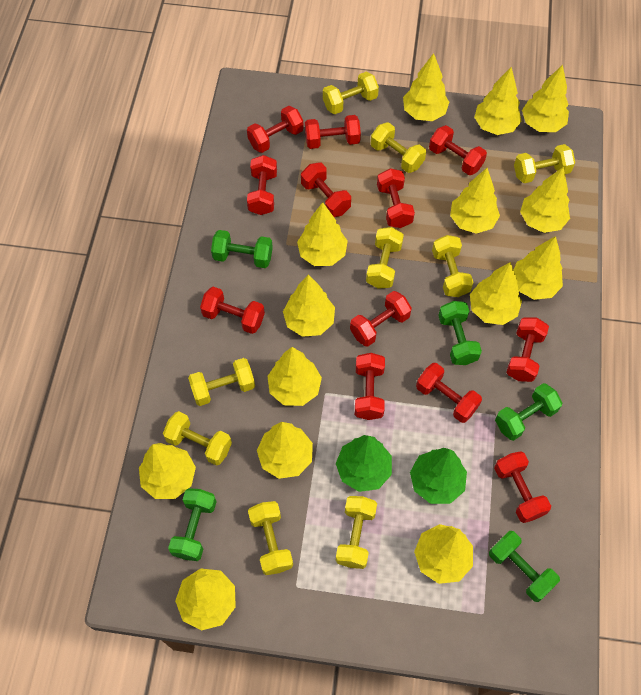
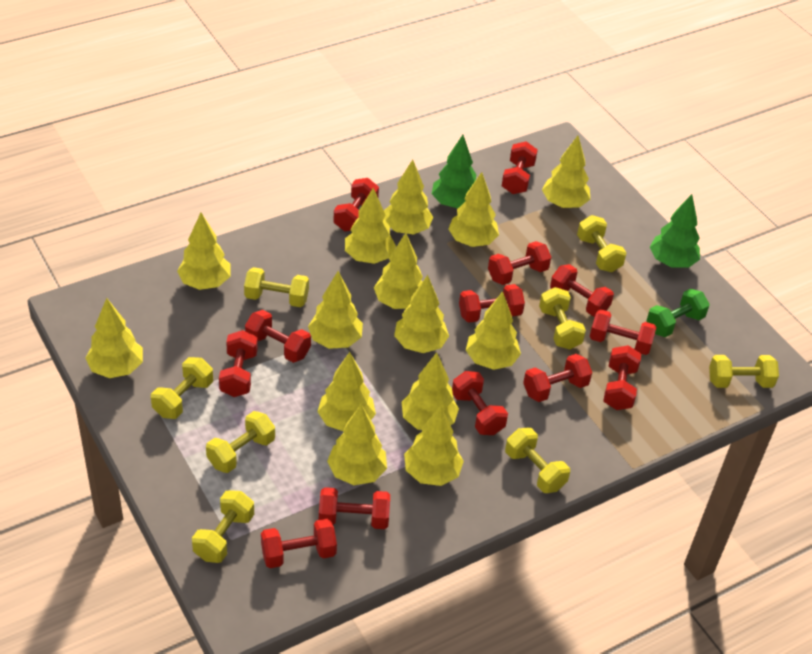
green dumbbell: 5 -> 1
red dumbbell: 12 -> 13
yellow dumbbell: 9 -> 8

